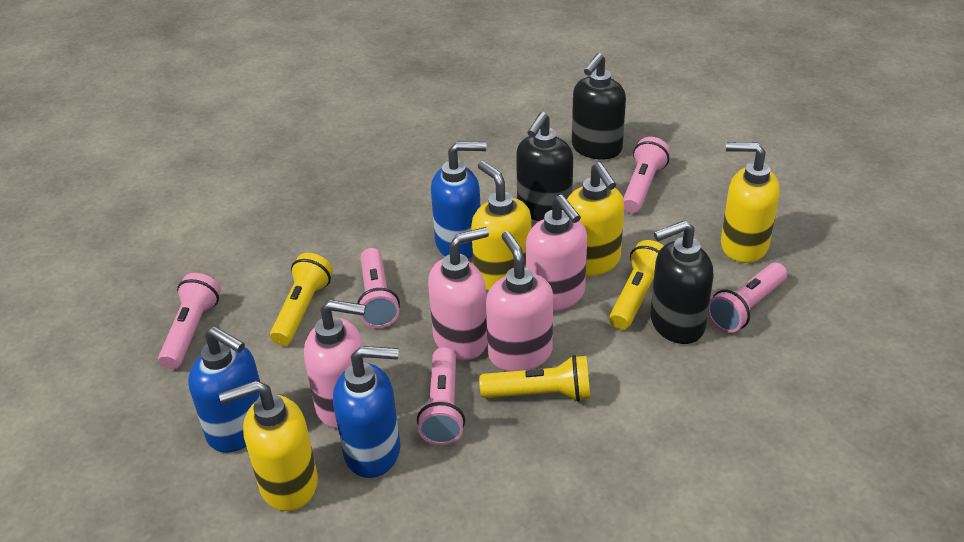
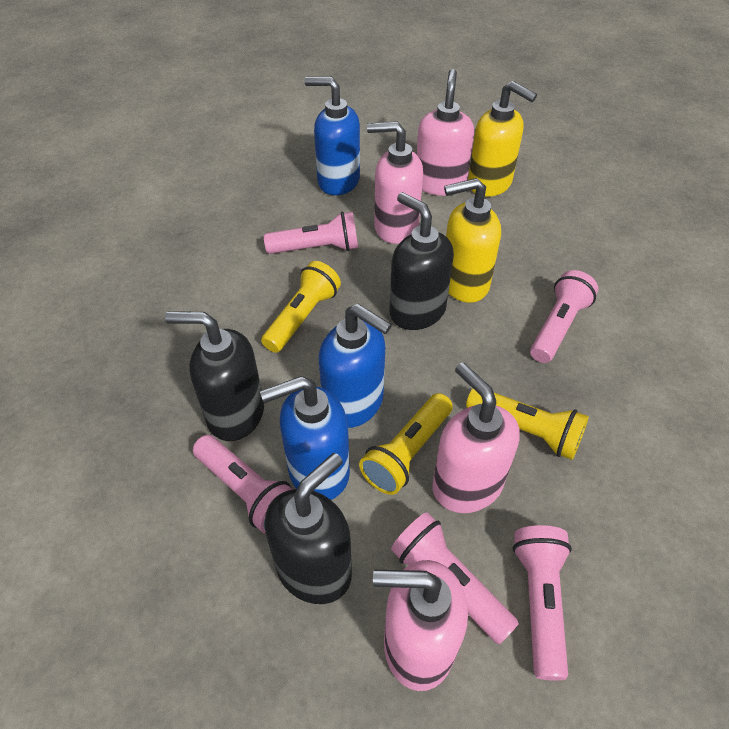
yellow soap dispenser: 4 -> 2

